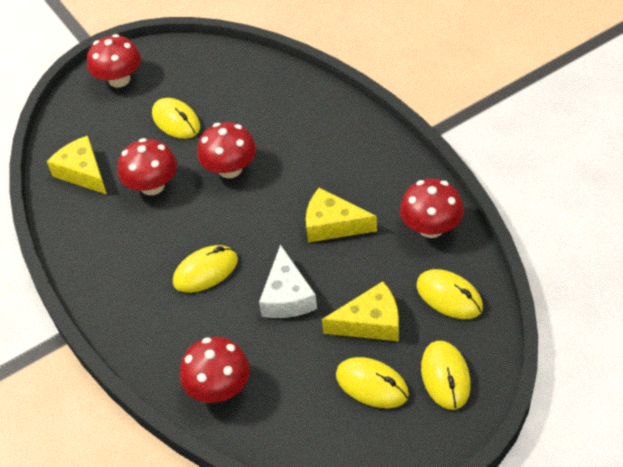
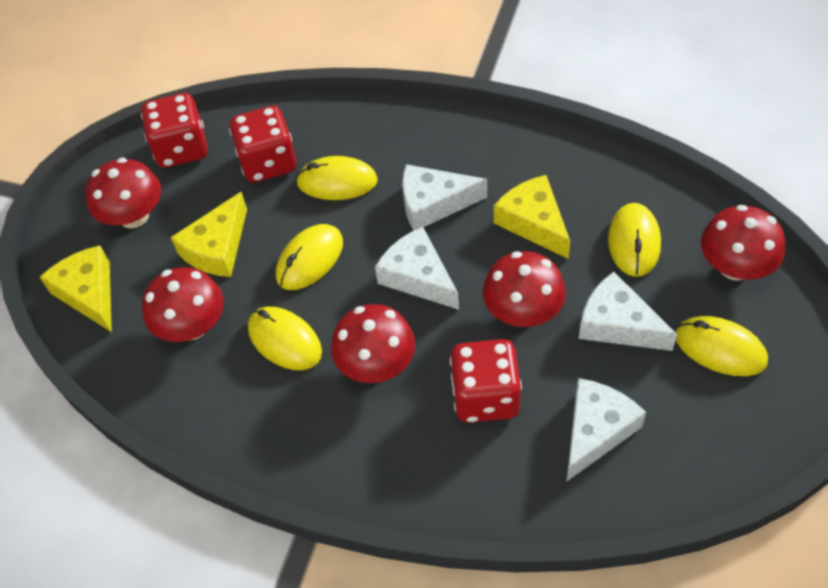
red dice: 0 -> 3
white cheese: 1 -> 4

